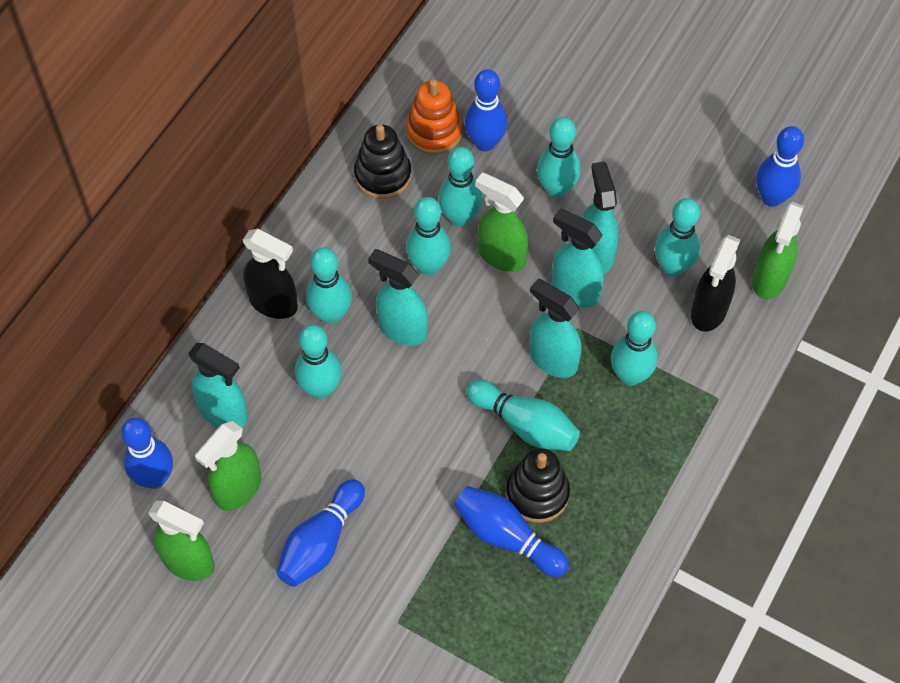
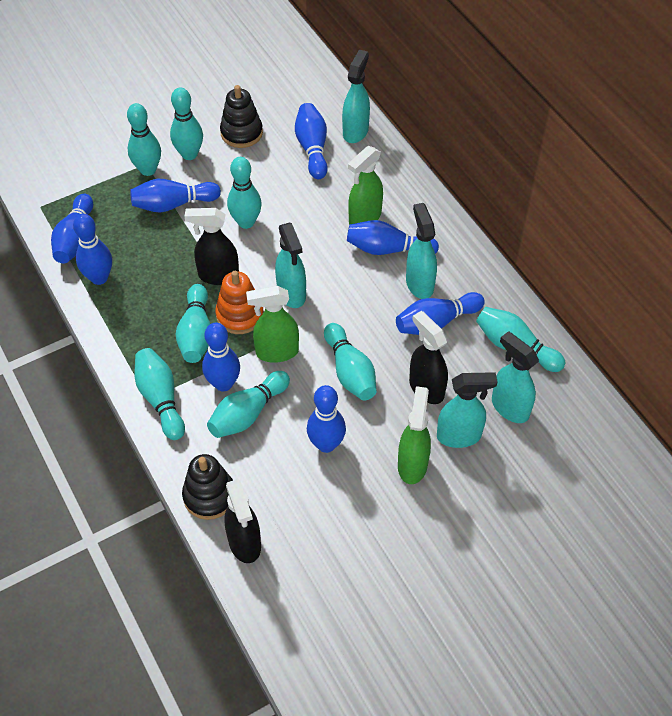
black spray bottle: 2 -> 3
blue bowling pin: 5 -> 8
green spray bottle: 4 -> 3

